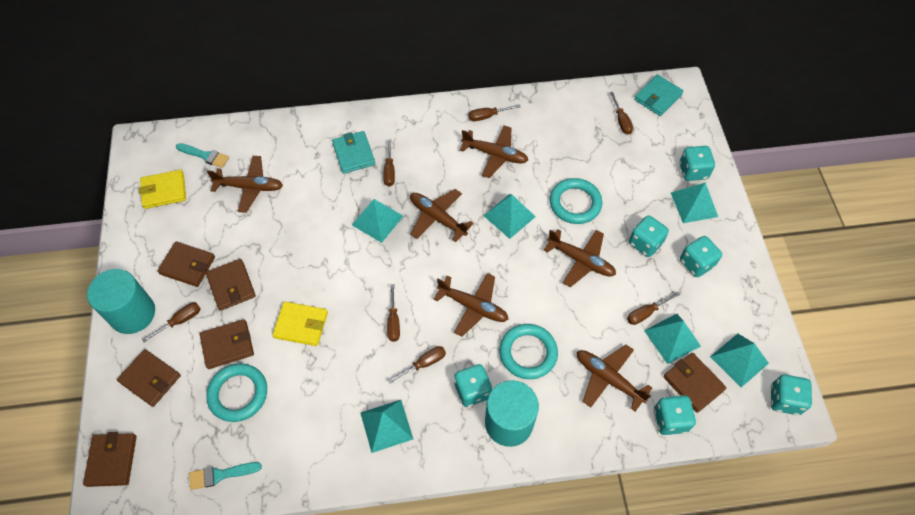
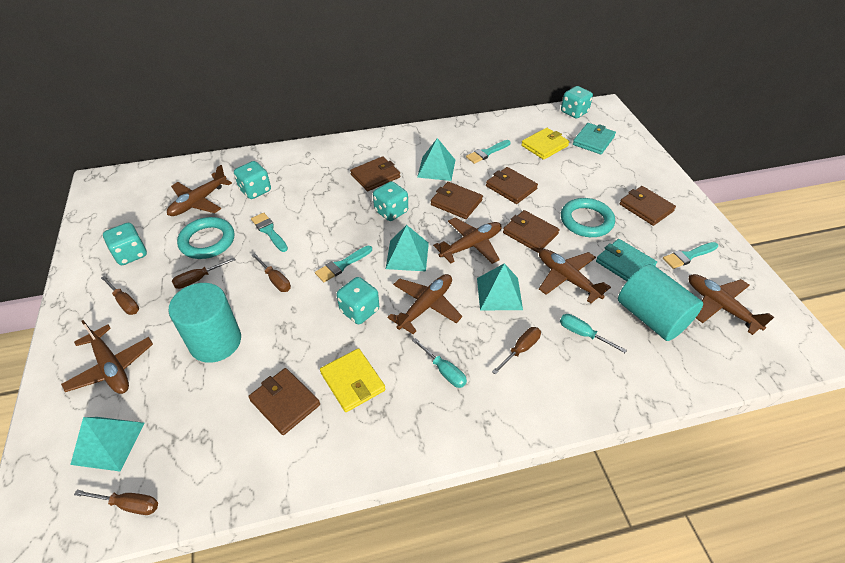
brown screwdriver: 7 -> 5
turquoise brush: 2 -> 4
turquoise dice: 6 -> 5
turquoise pyramid: 6 -> 4
turquoise ring: 3 -> 2
turquoise screwdriver: 0 -> 2

